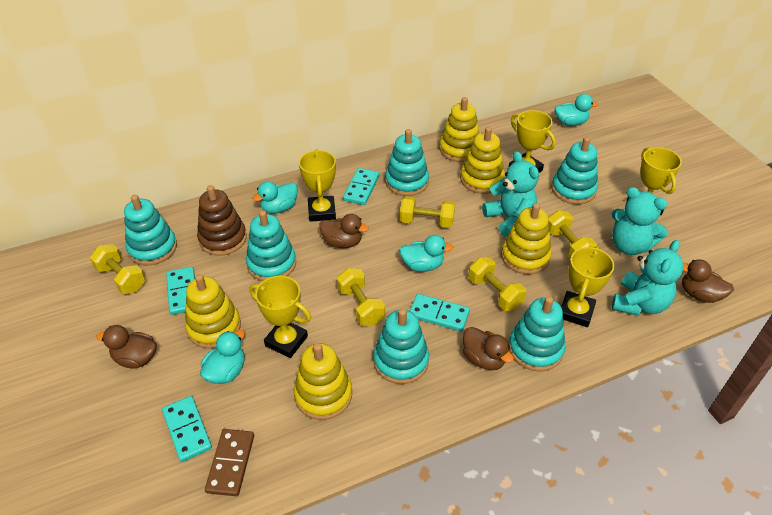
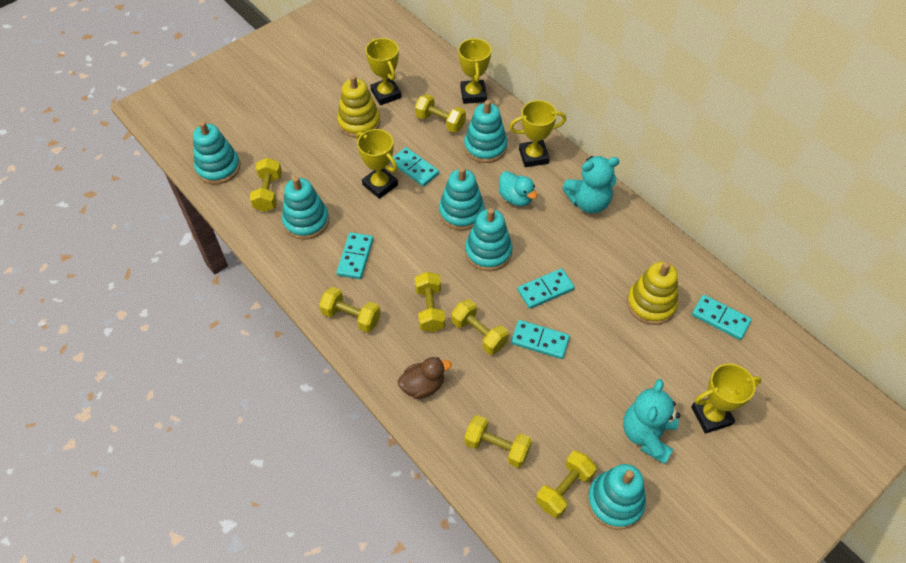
brown domino: 1 -> 0
brown duck: 4 -> 1
brown stacking toy: 1 -> 0
turquoise domino: 4 -> 5
turquoise duck: 4 -> 1
turquoise teddy bear: 3 -> 2
yellow dumbbell: 5 -> 7
yellow stacking toy: 5 -> 2

